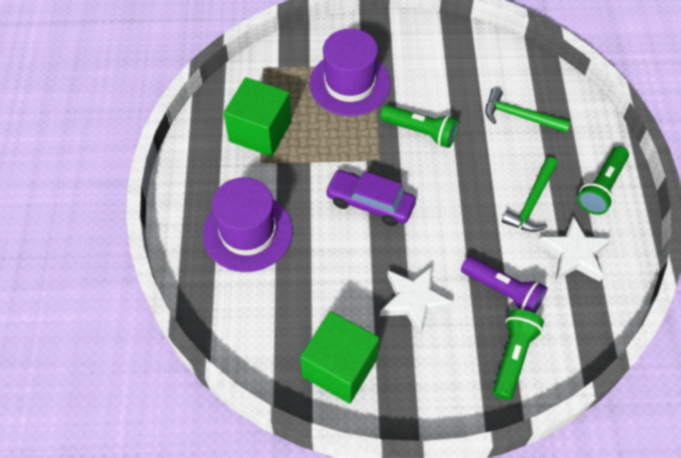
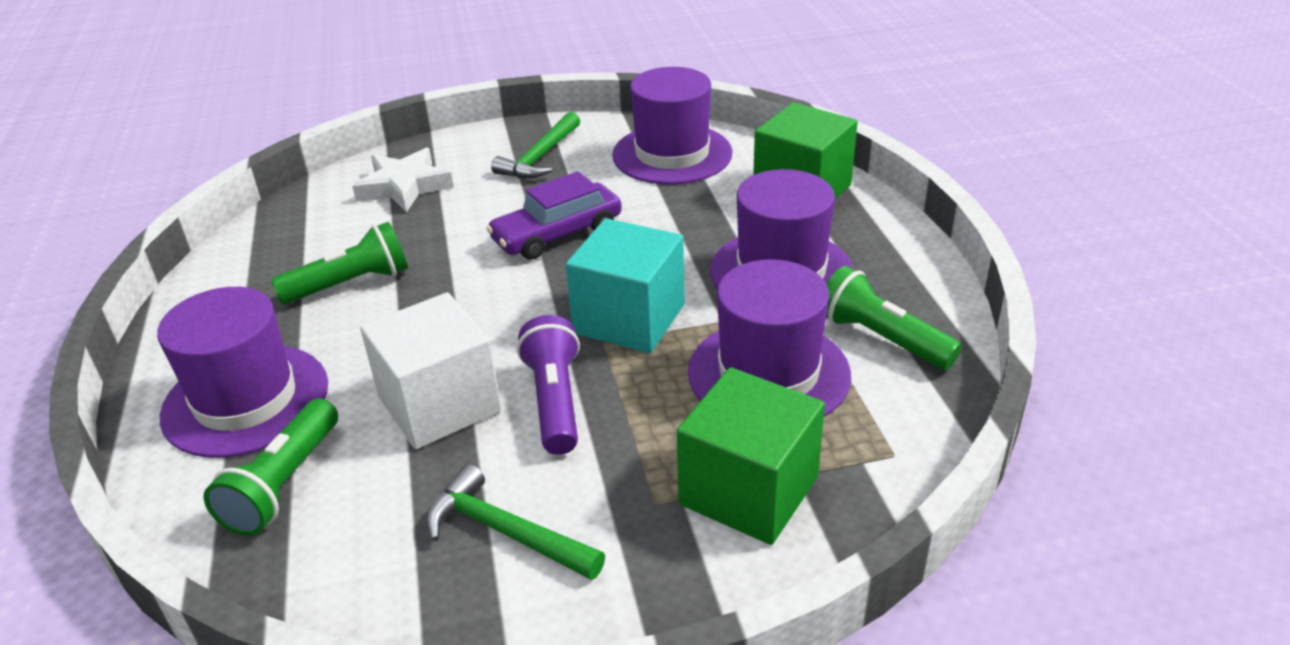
purple hat: 2 -> 4
turquoise cube: 0 -> 1
white cube: 0 -> 1
white star: 2 -> 1

